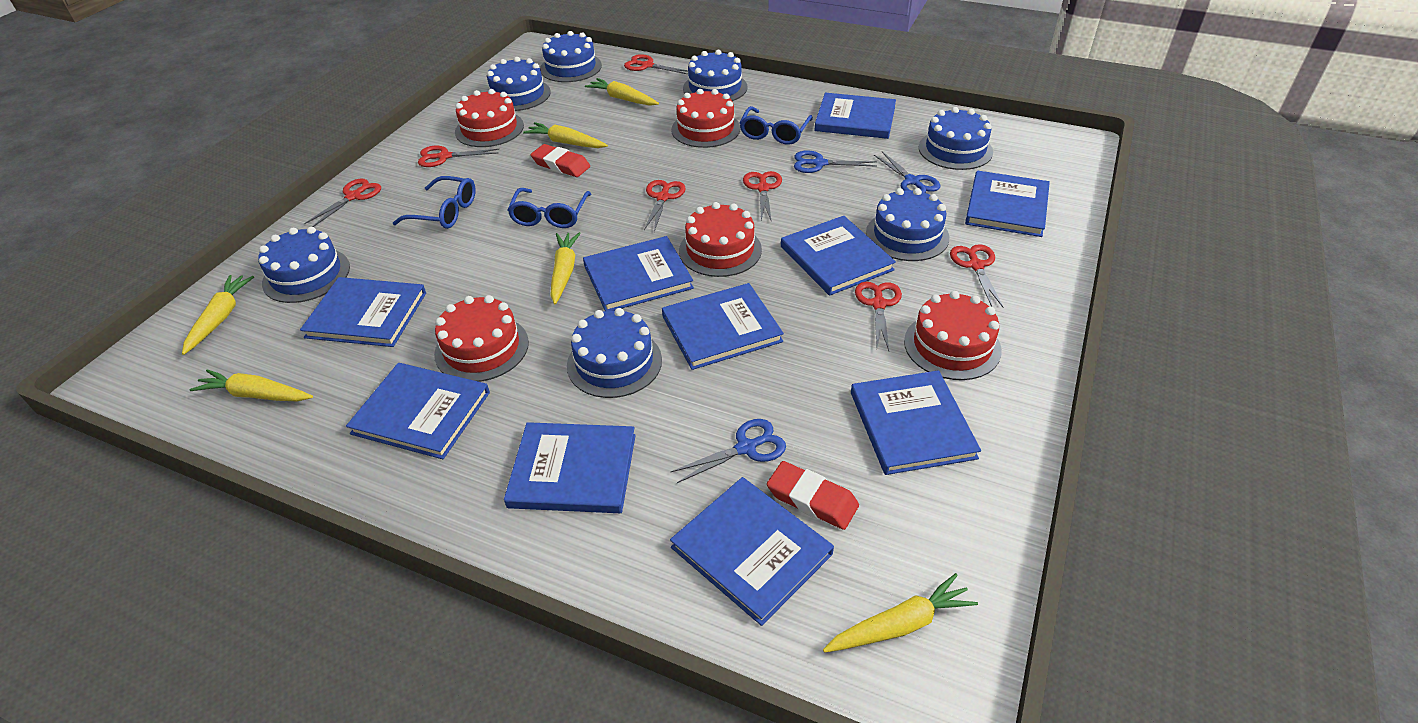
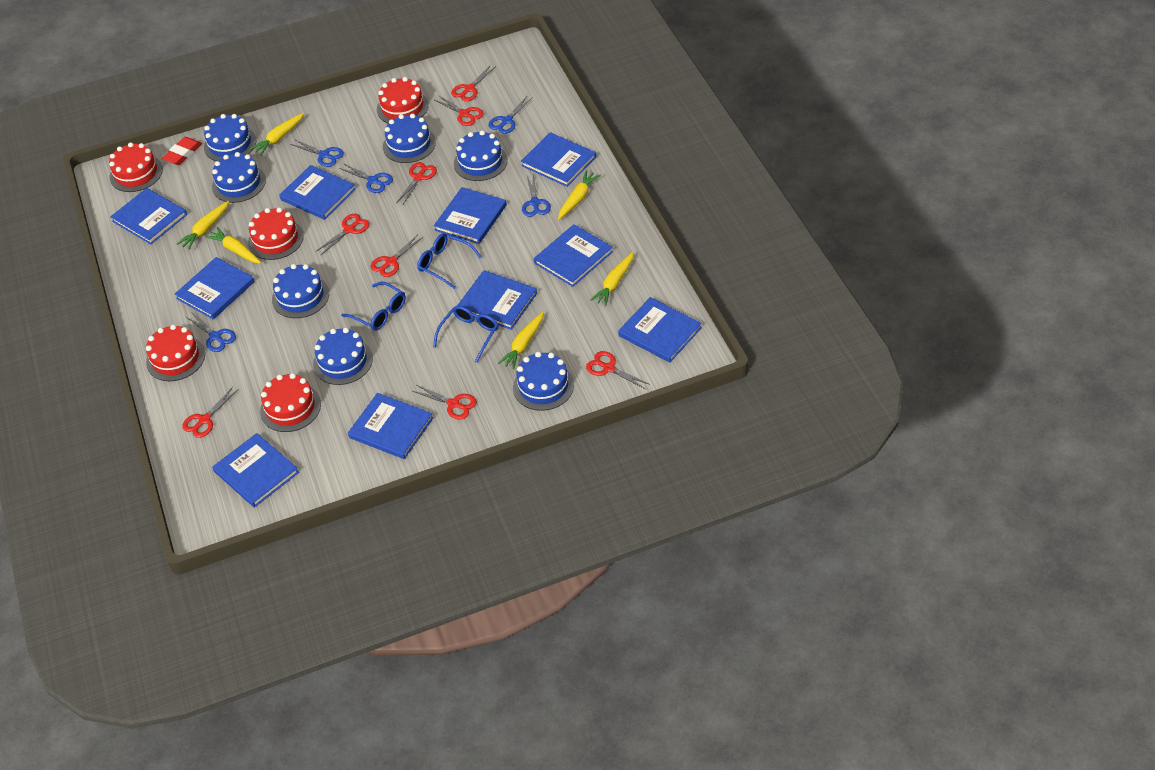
blue scissors: 3 -> 5
red eraser: 2 -> 1
red scissors: 7 -> 8

